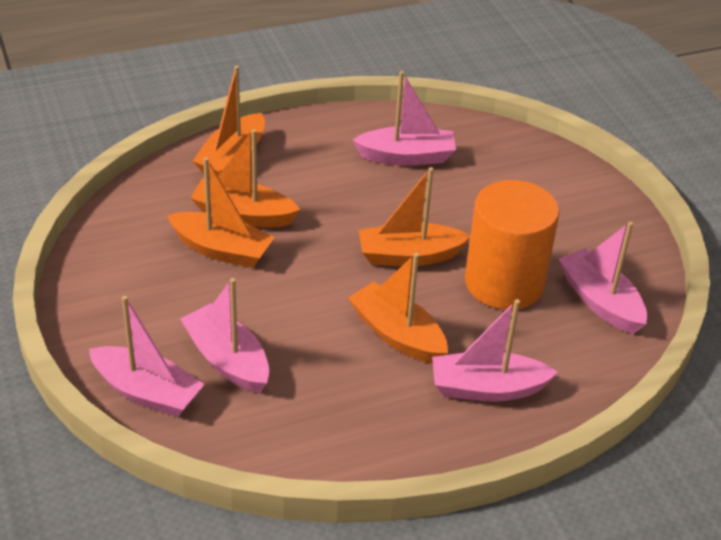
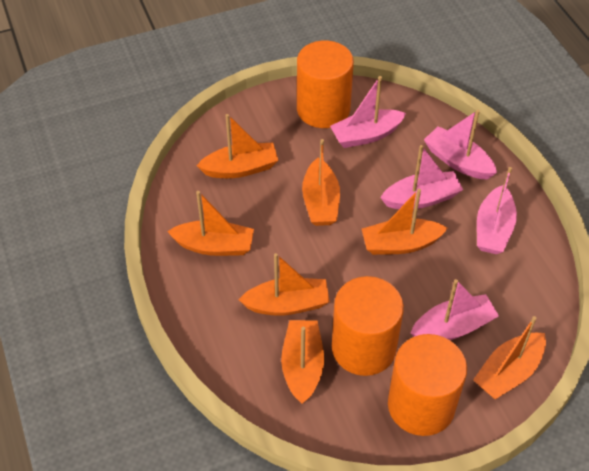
orange boat: 5 -> 7
orange cylinder: 1 -> 3

